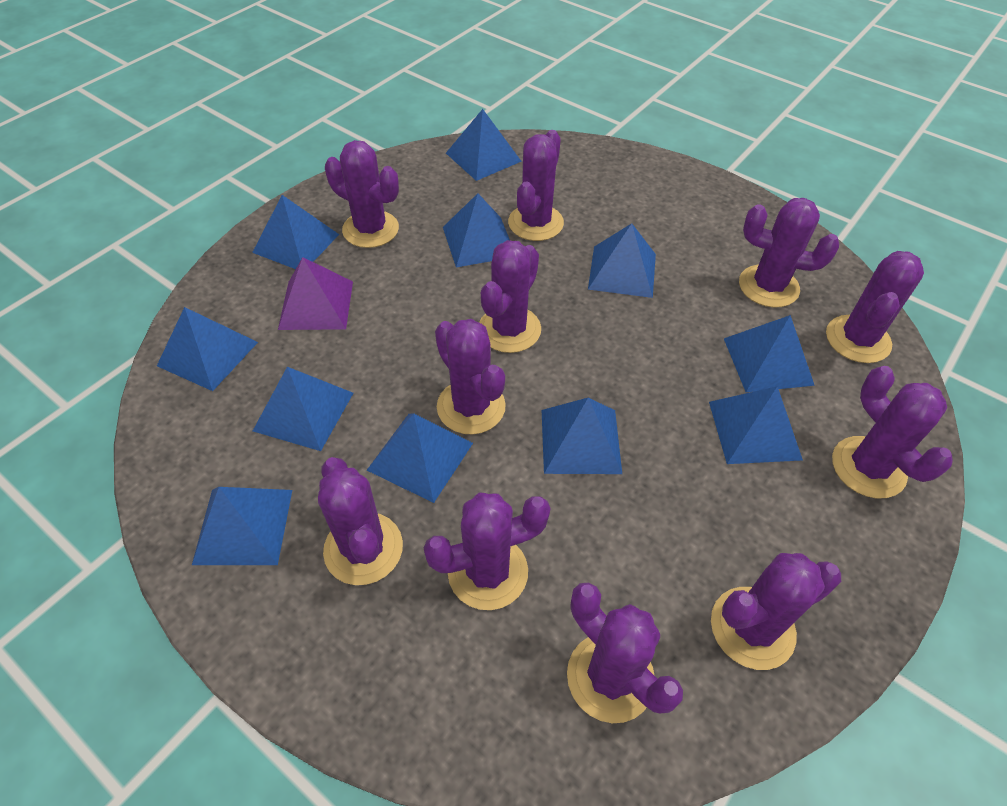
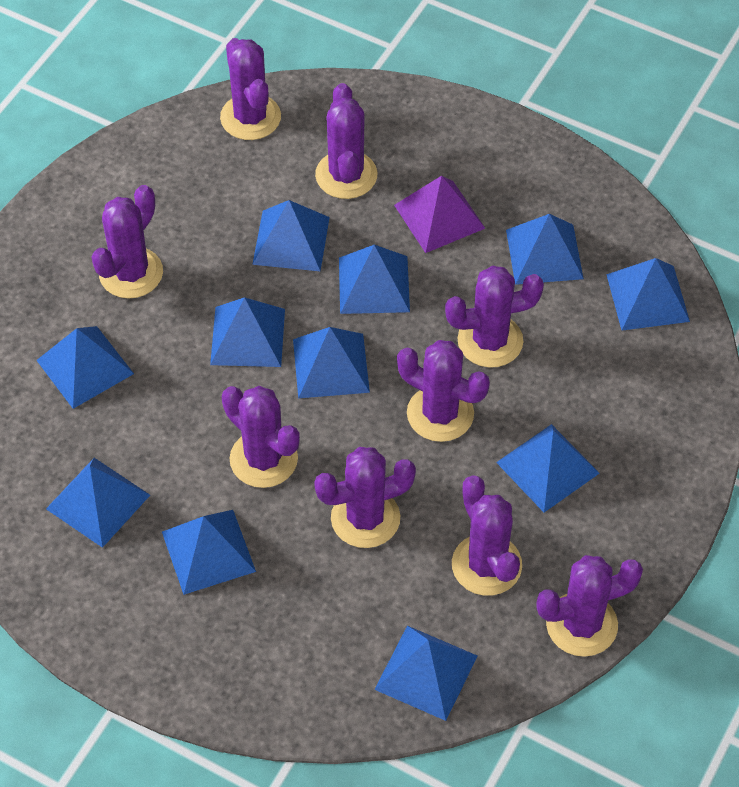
purple cactus: 11 -> 9

